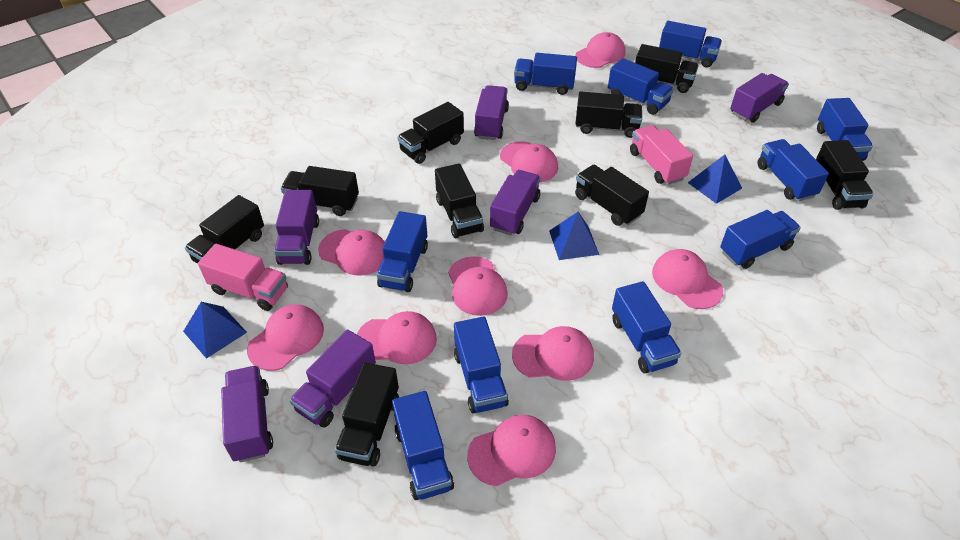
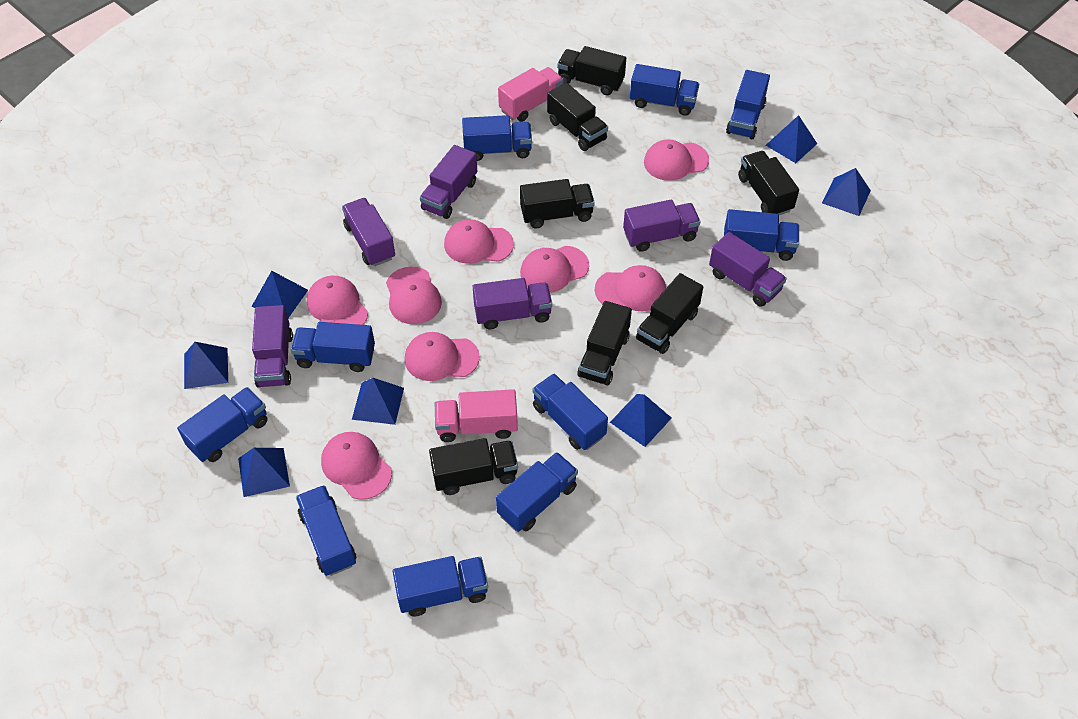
black truck: 9 -> 7
blue pyramid: 3 -> 7
pink cap: 9 -> 8

